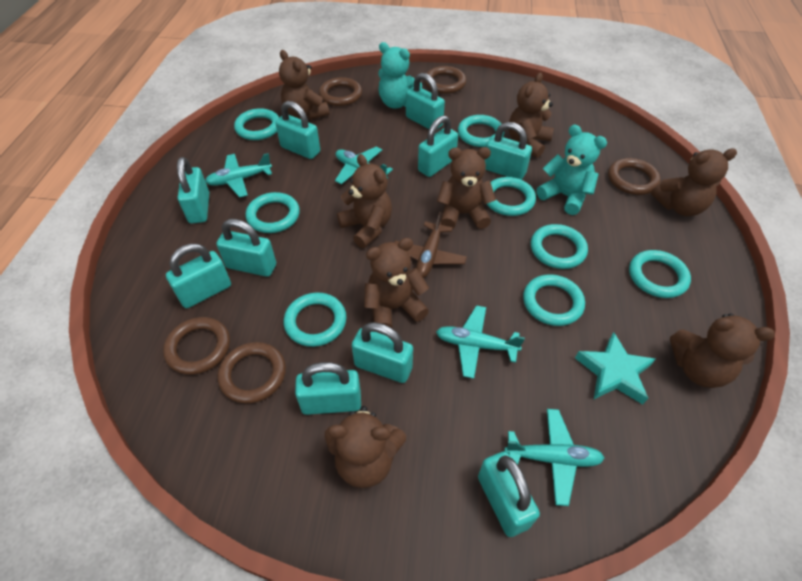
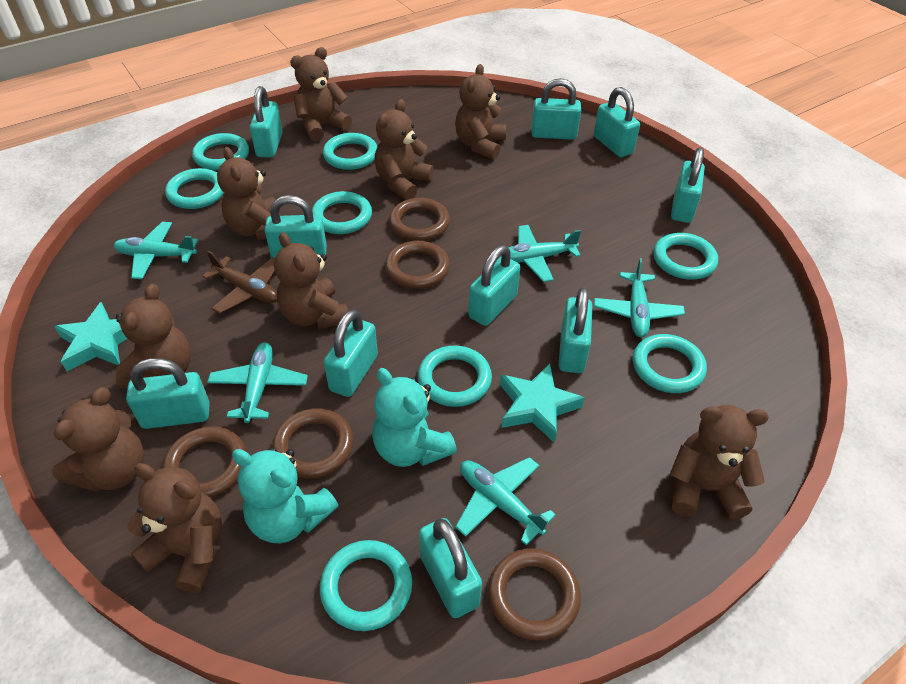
brown teddy bear: 8 -> 9
turquoise plane: 4 -> 5
turquoise star: 1 -> 2

